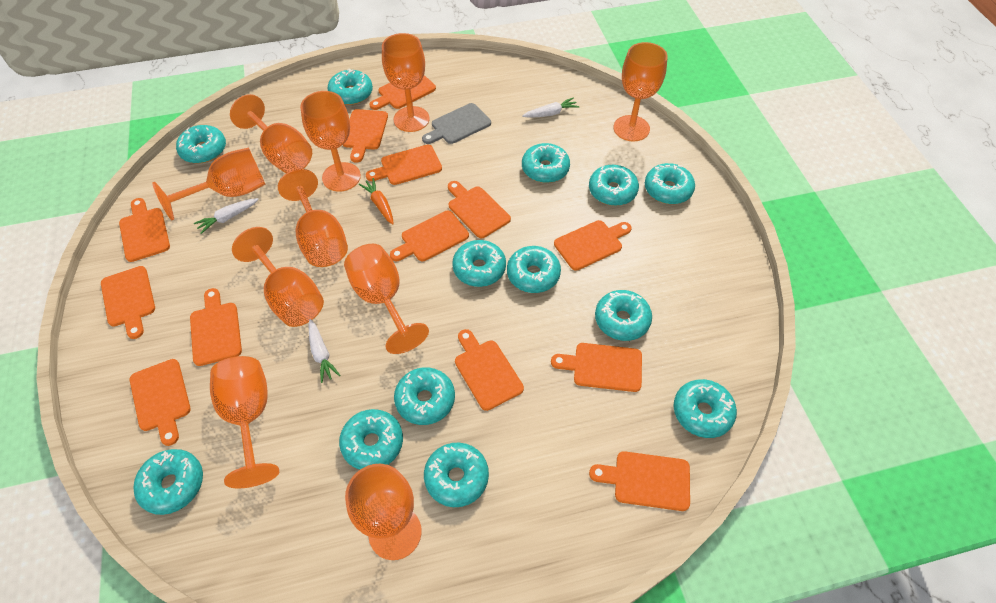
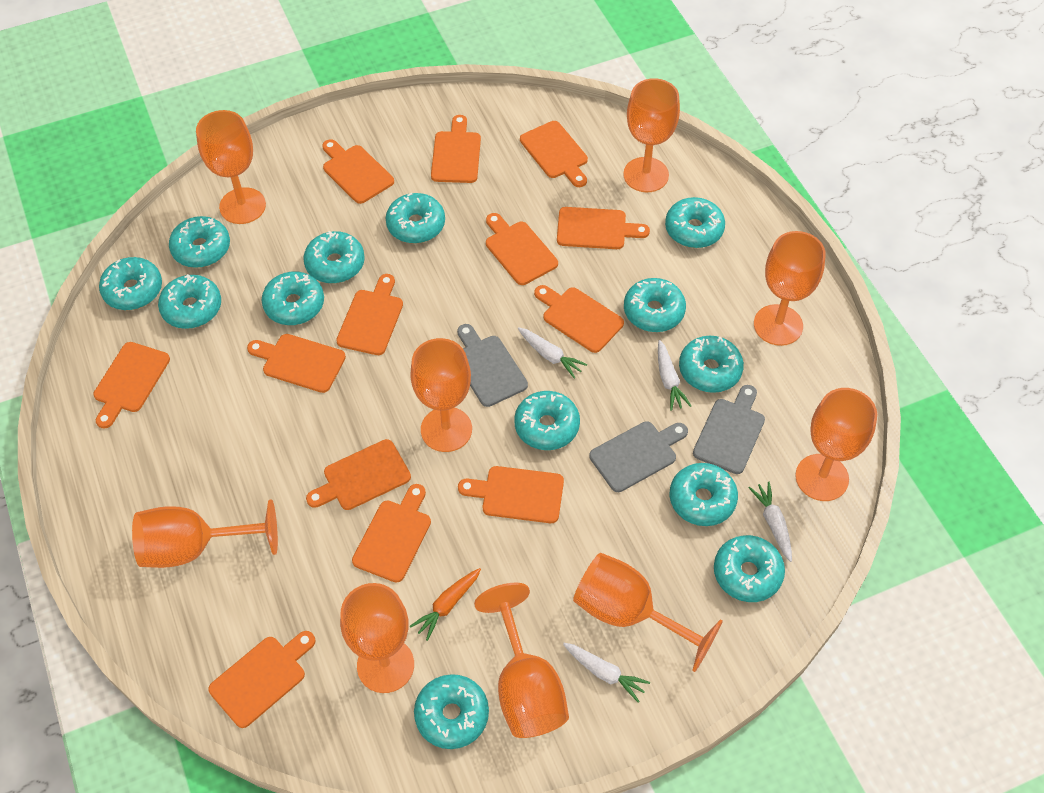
grey cutting board: 1 -> 3
orange goblet: 10 -> 9
white carrot: 3 -> 4

